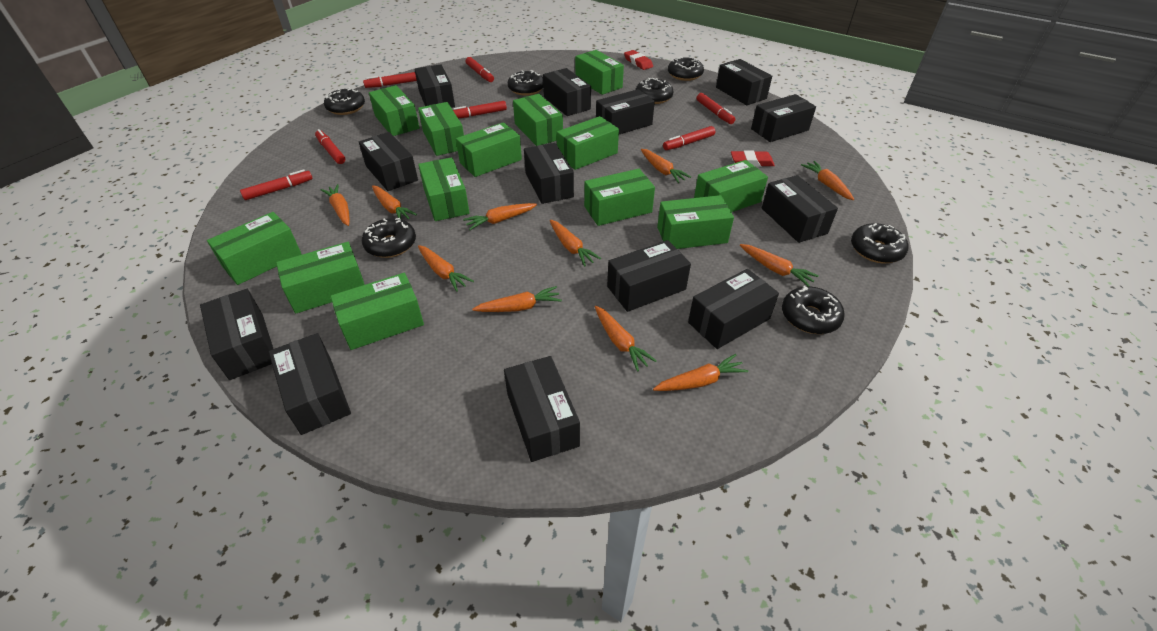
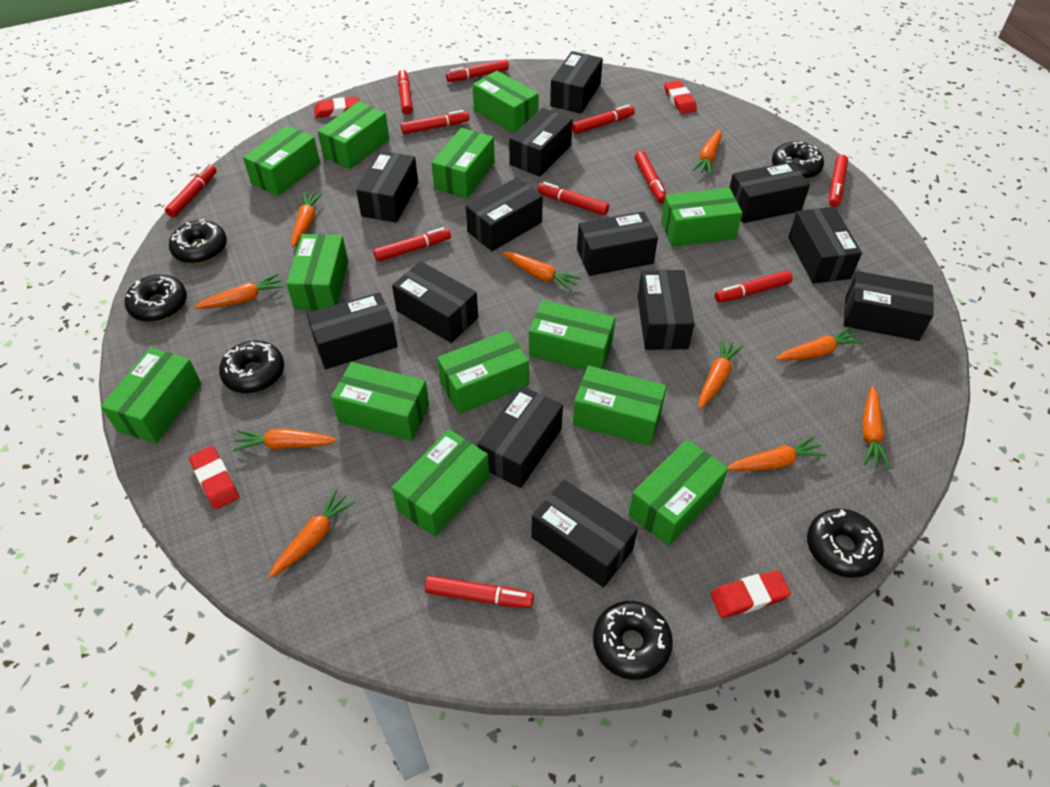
black donut: 7 -> 6
orange carrot: 11 -> 10
red eraser: 2 -> 4
red marker: 7 -> 11

